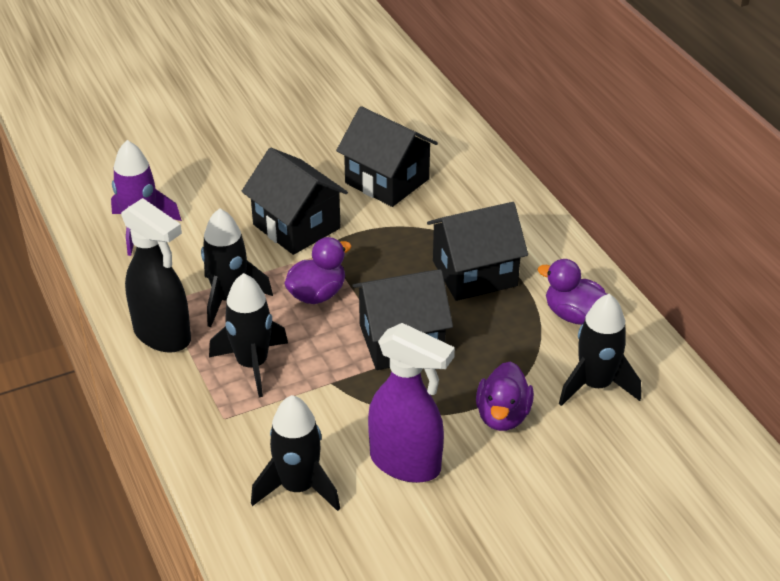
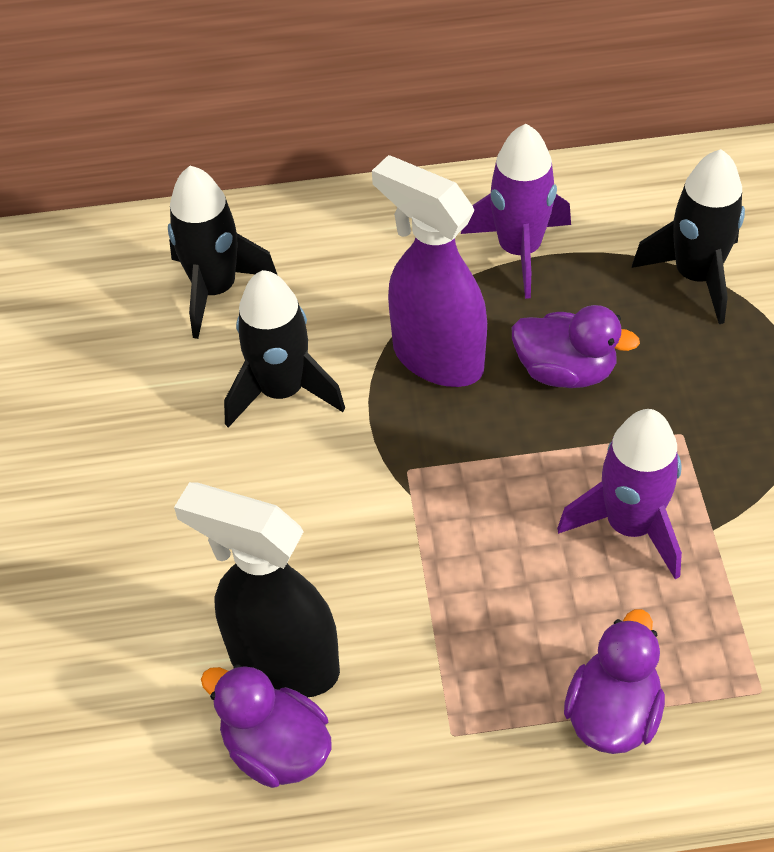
black house: 4 -> 0
black rocket: 4 -> 3
purple rocket: 1 -> 2

